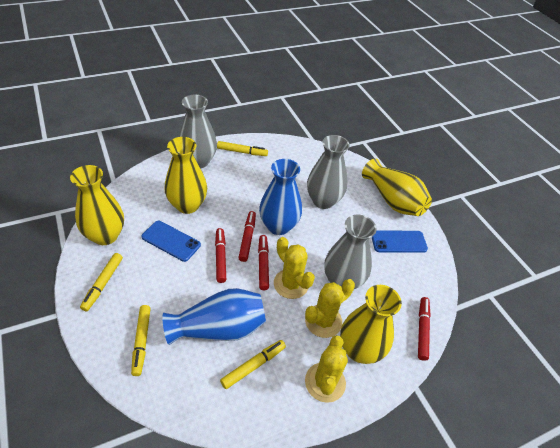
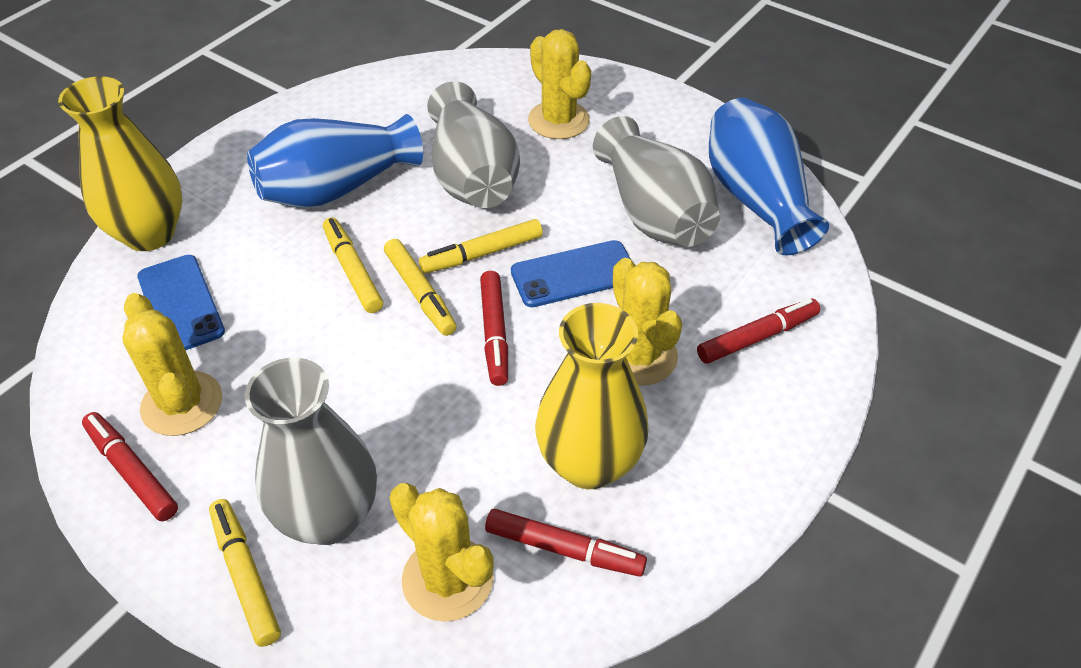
yellow cactus: 3 -> 4
yellow vase: 4 -> 2

